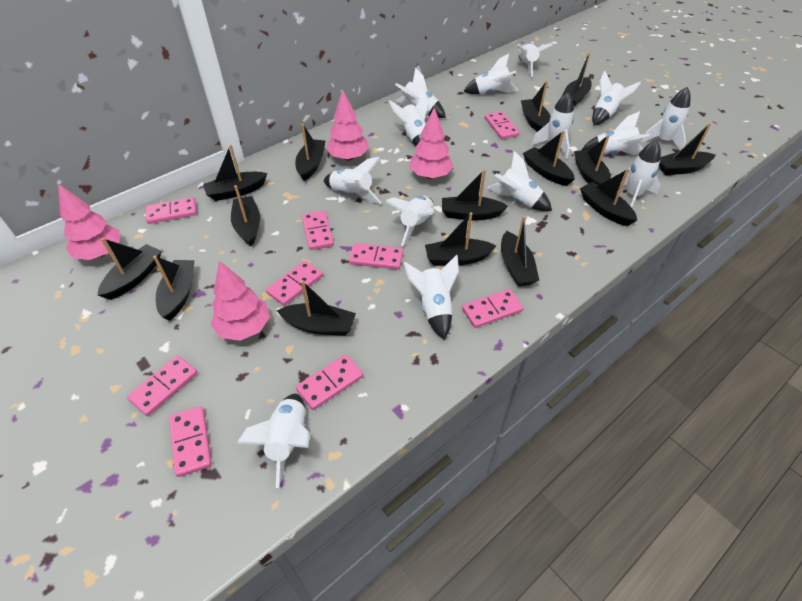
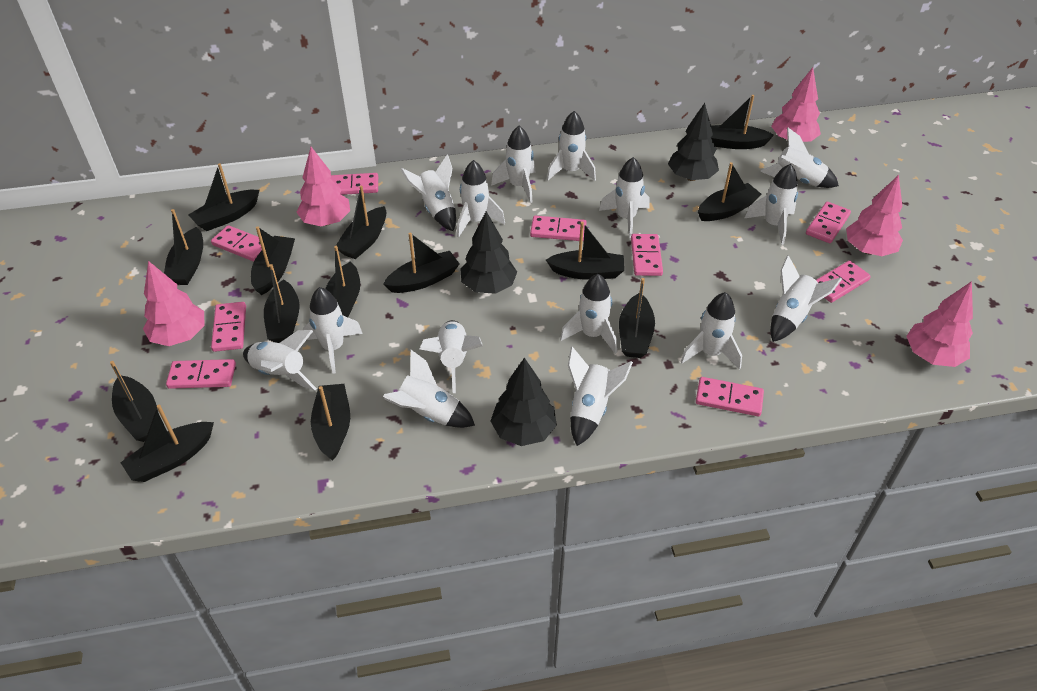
black boat: 15 -> 14
black tree: 0 -> 3
pink tree: 4 -> 5
white rocket: 14 -> 15

